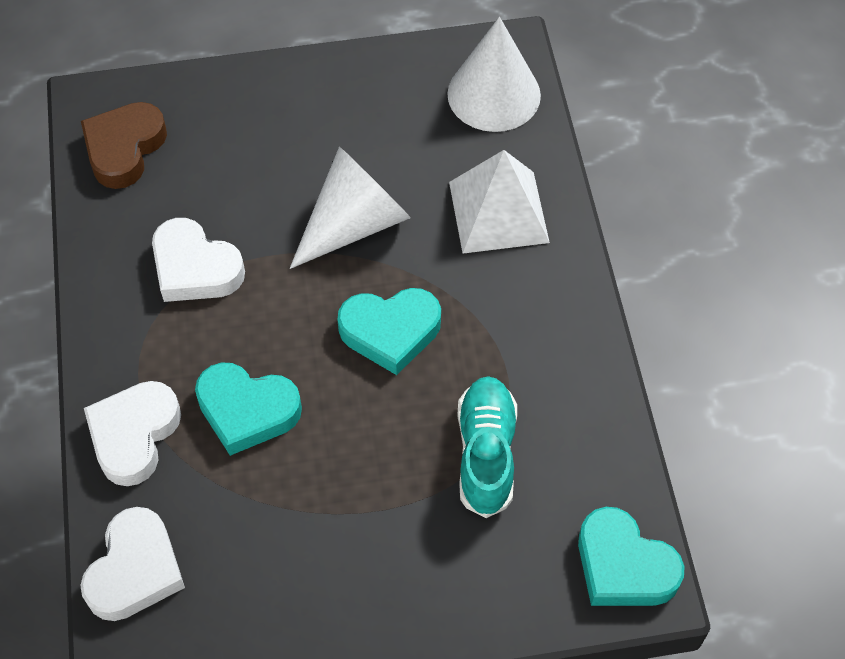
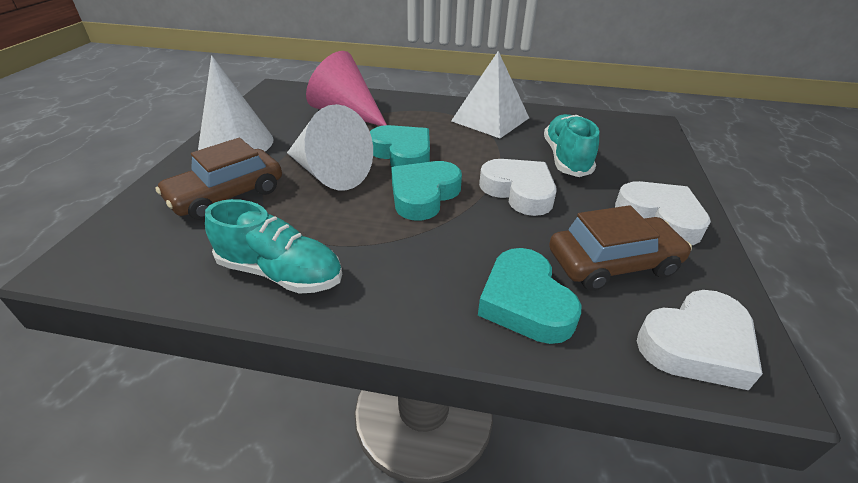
brown car: 0 -> 2
brown heart: 1 -> 0
pink cone: 0 -> 1
turquoise shoe: 1 -> 2

